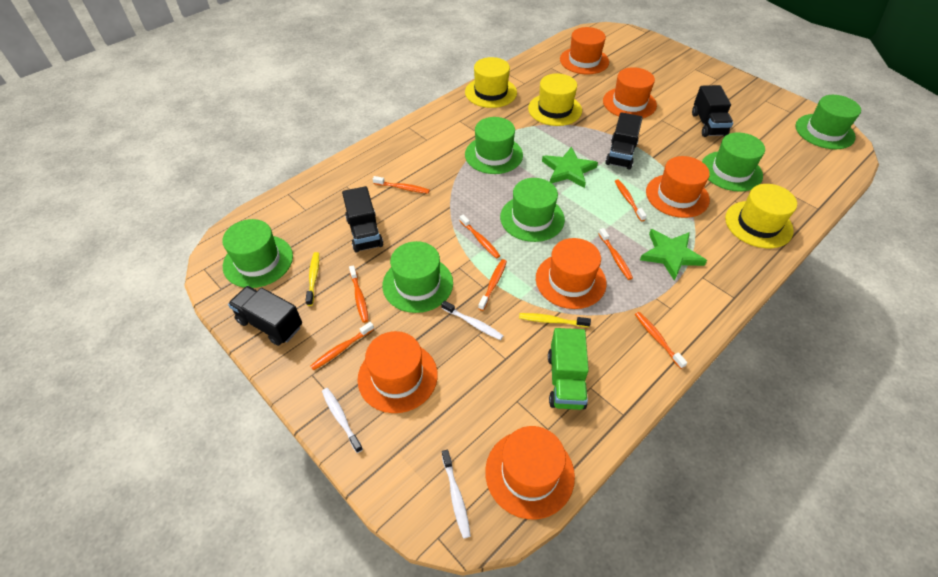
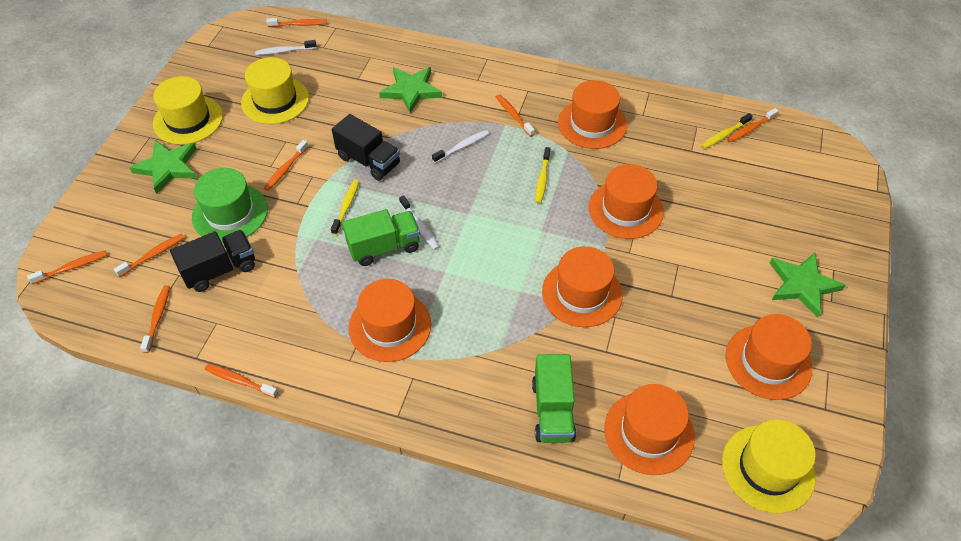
black truck: 4 -> 2
green hat: 6 -> 1
green star: 2 -> 3
green truck: 1 -> 2
yellow toothbrush: 2 -> 3

